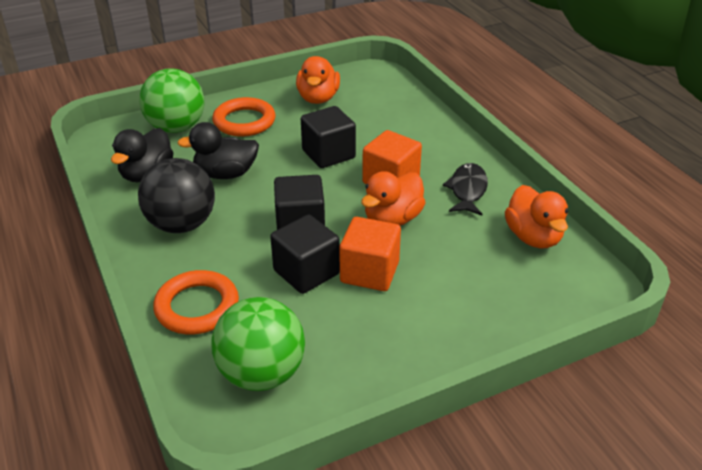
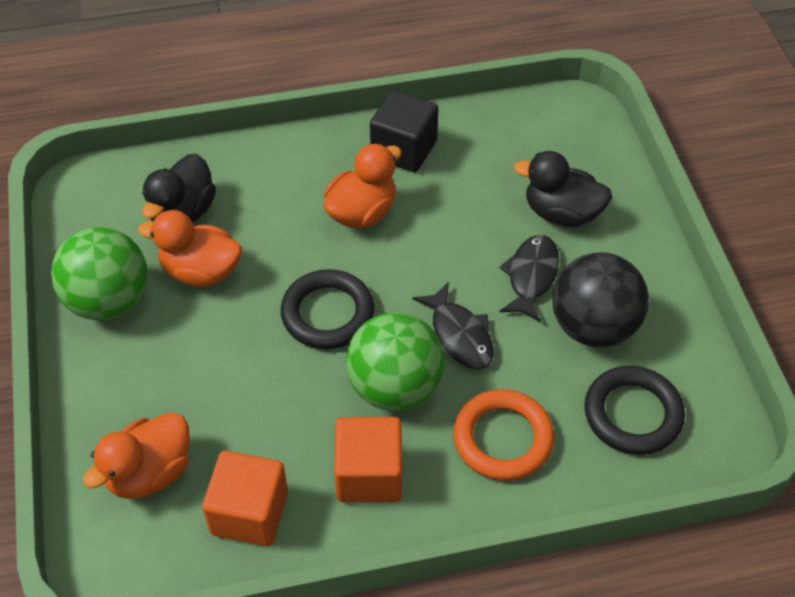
black cube: 3 -> 1
black fish: 1 -> 2
black ring: 0 -> 2
orange ring: 2 -> 1

